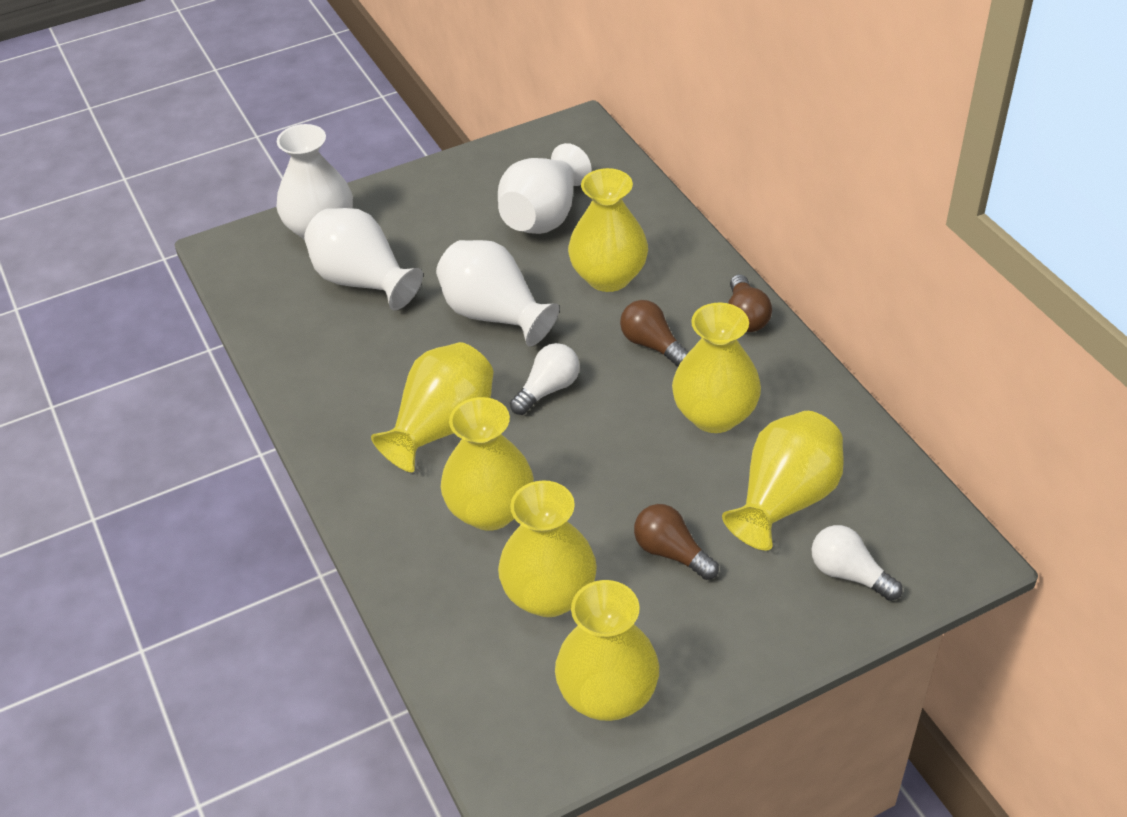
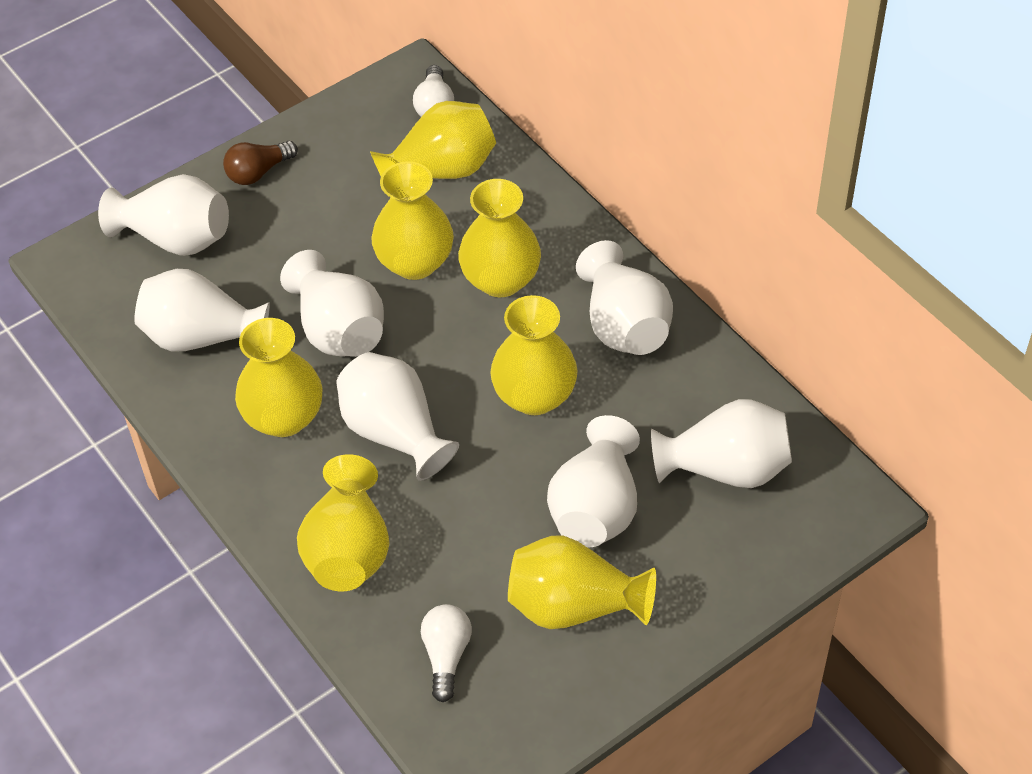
brown light bulb: 3 -> 1
white vase: 4 -> 7

